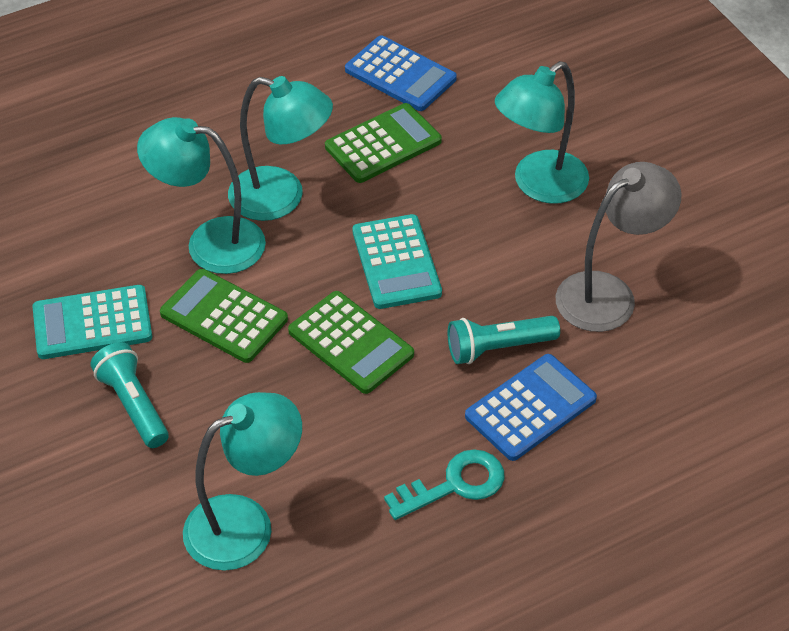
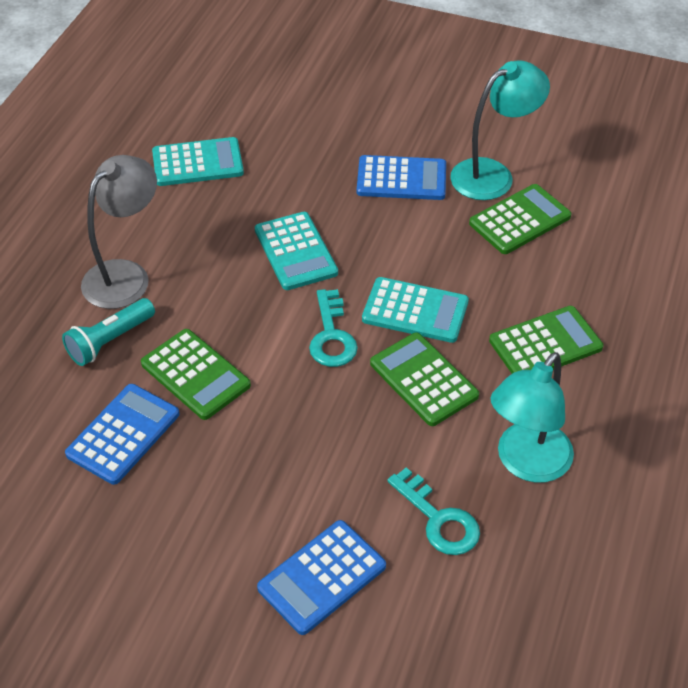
blue calculator: 2 -> 3
green calculator: 3 -> 4
turquoise calculator: 2 -> 3
turquoise flashlight: 2 -> 1
turquoise key: 1 -> 2
turquoise lamp: 4 -> 2

